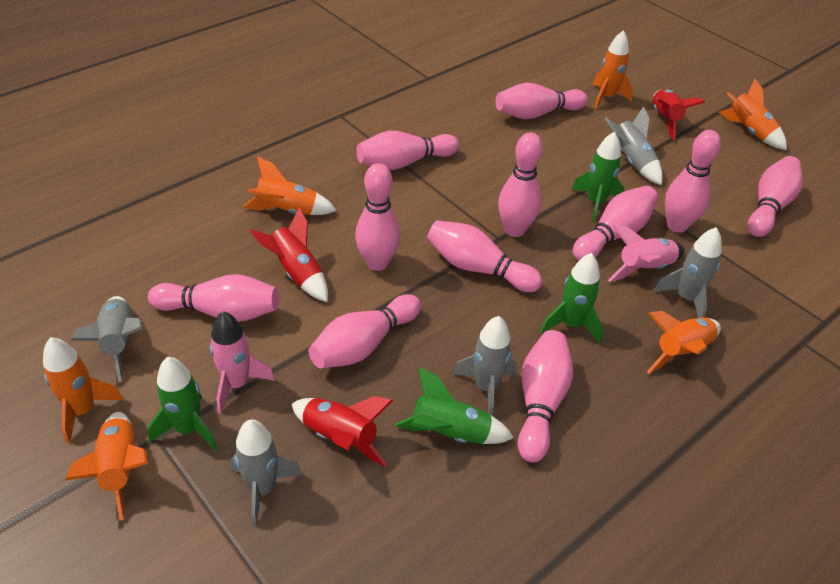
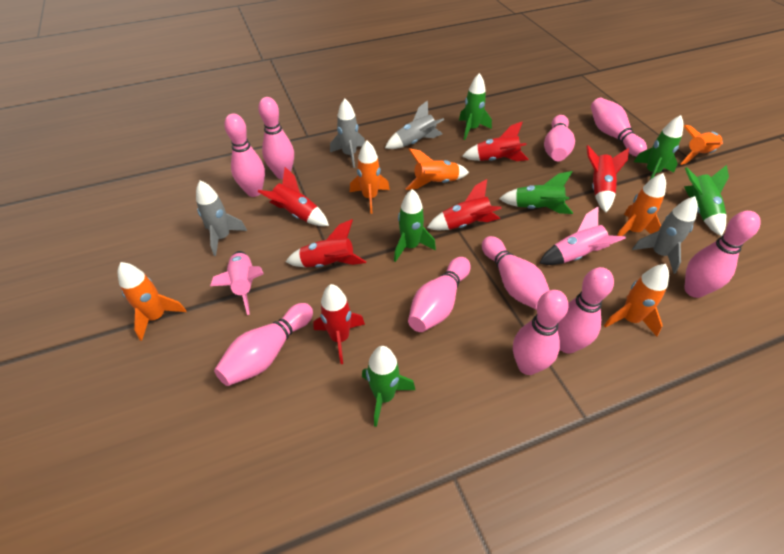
green rocket: 4 -> 6
grey rocket: 5 -> 4
pink bowling pin: 11 -> 10
red rocket: 3 -> 6

